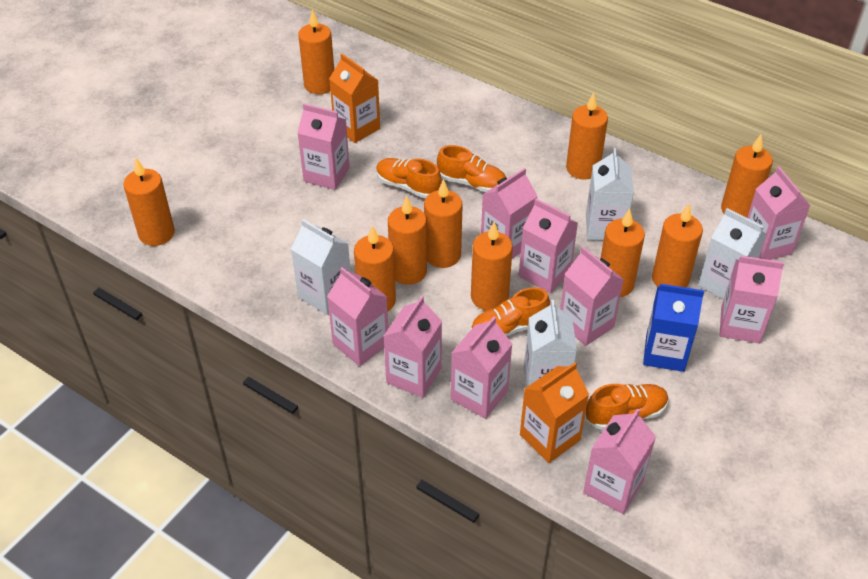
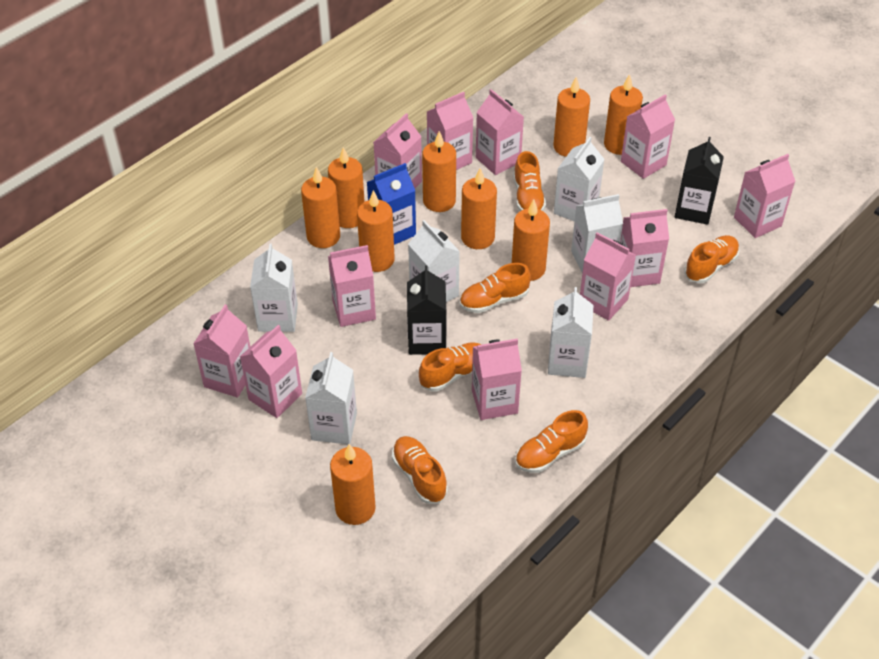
black carton: 0 -> 2
orange candle: 10 -> 9
orange carton: 2 -> 0
orange shoe: 4 -> 6
pink carton: 10 -> 11
white carton: 4 -> 6

